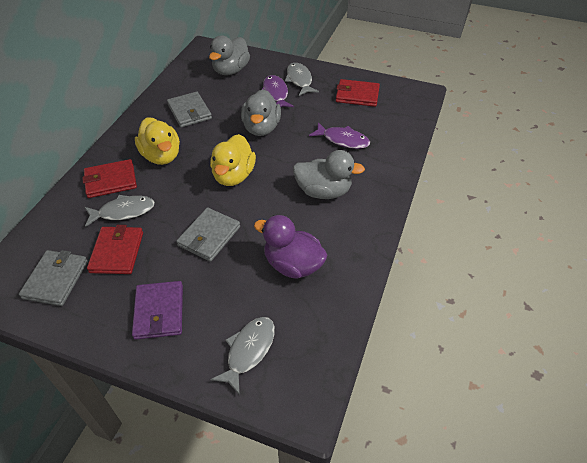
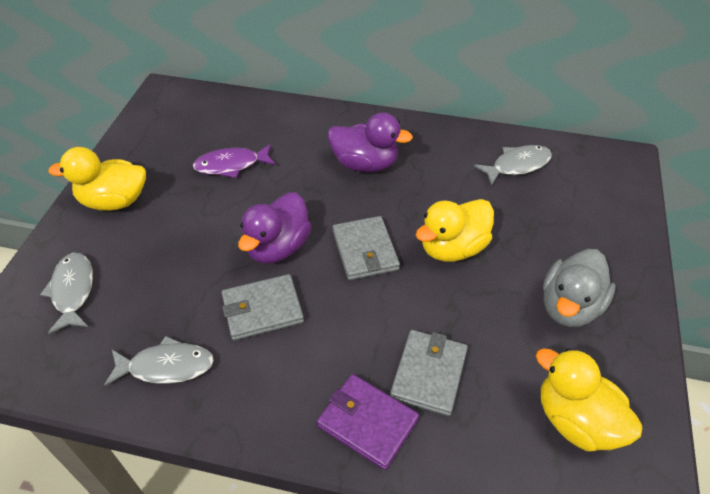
grey duck: 3 -> 1
purple duck: 1 -> 2
purple fish: 2 -> 1
red wallet: 3 -> 0
yellow duck: 2 -> 3

